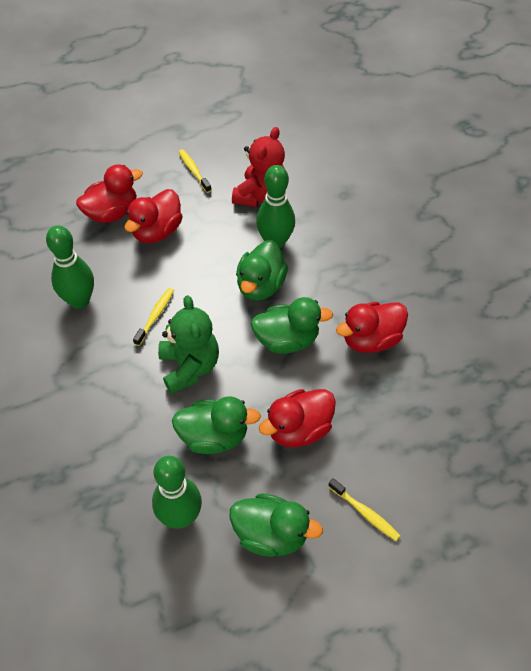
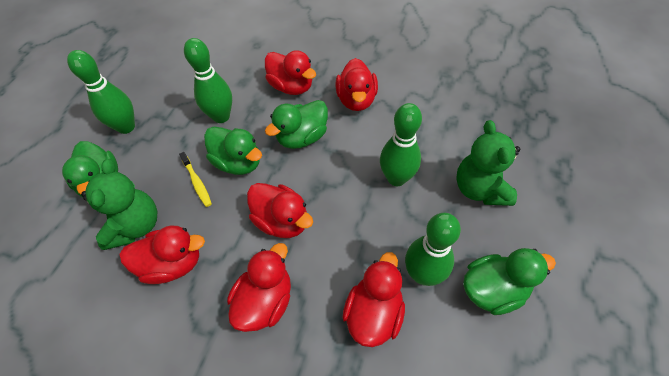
green bowling pin: 3 -> 4
green teddy bear: 1 -> 2
red duck: 4 -> 6
red teddy bear: 1 -> 0
yellow toothbrush: 3 -> 1

